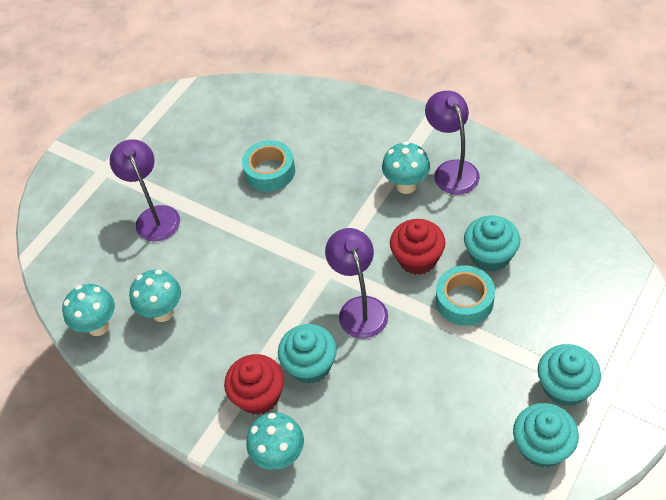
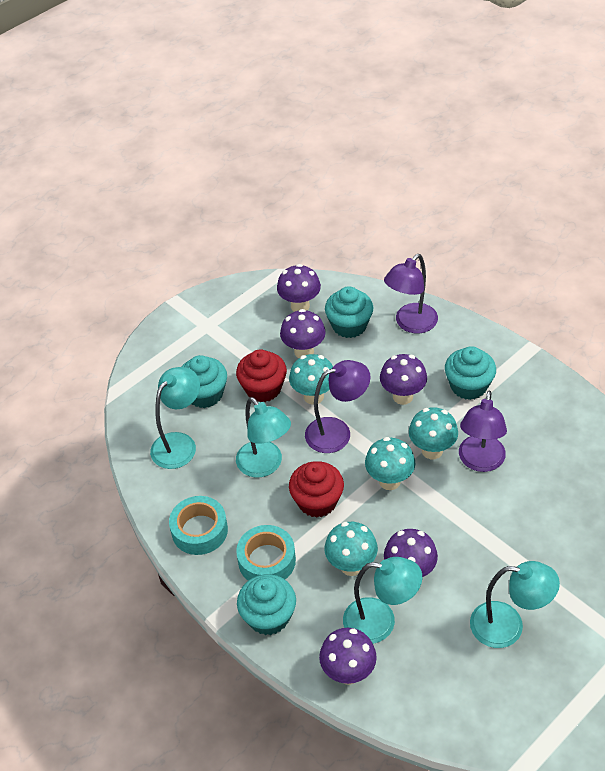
purple mushroom: 0 -> 5
turquoise lamp: 0 -> 4

